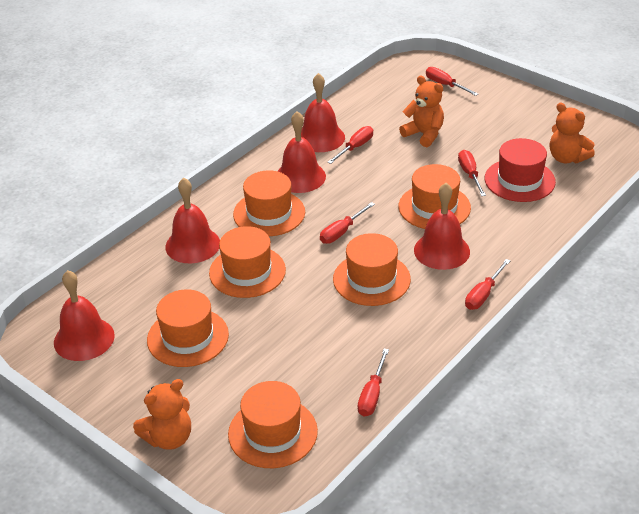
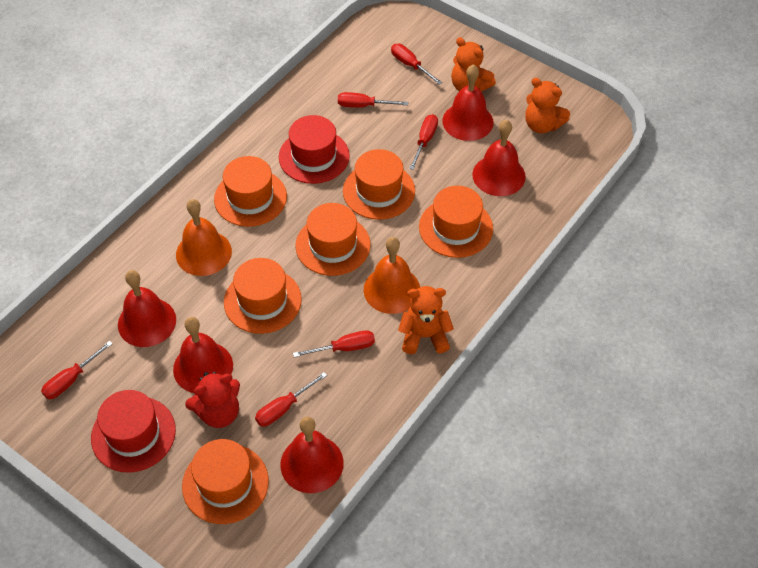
orange bell: 0 -> 2
red hat: 1 -> 2
red teddy bear: 0 -> 1

